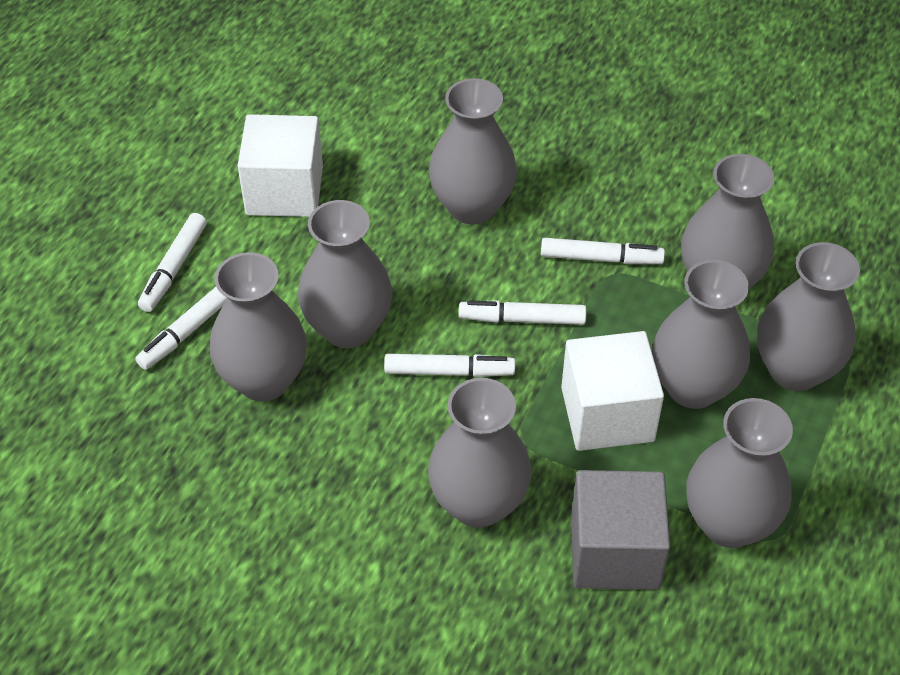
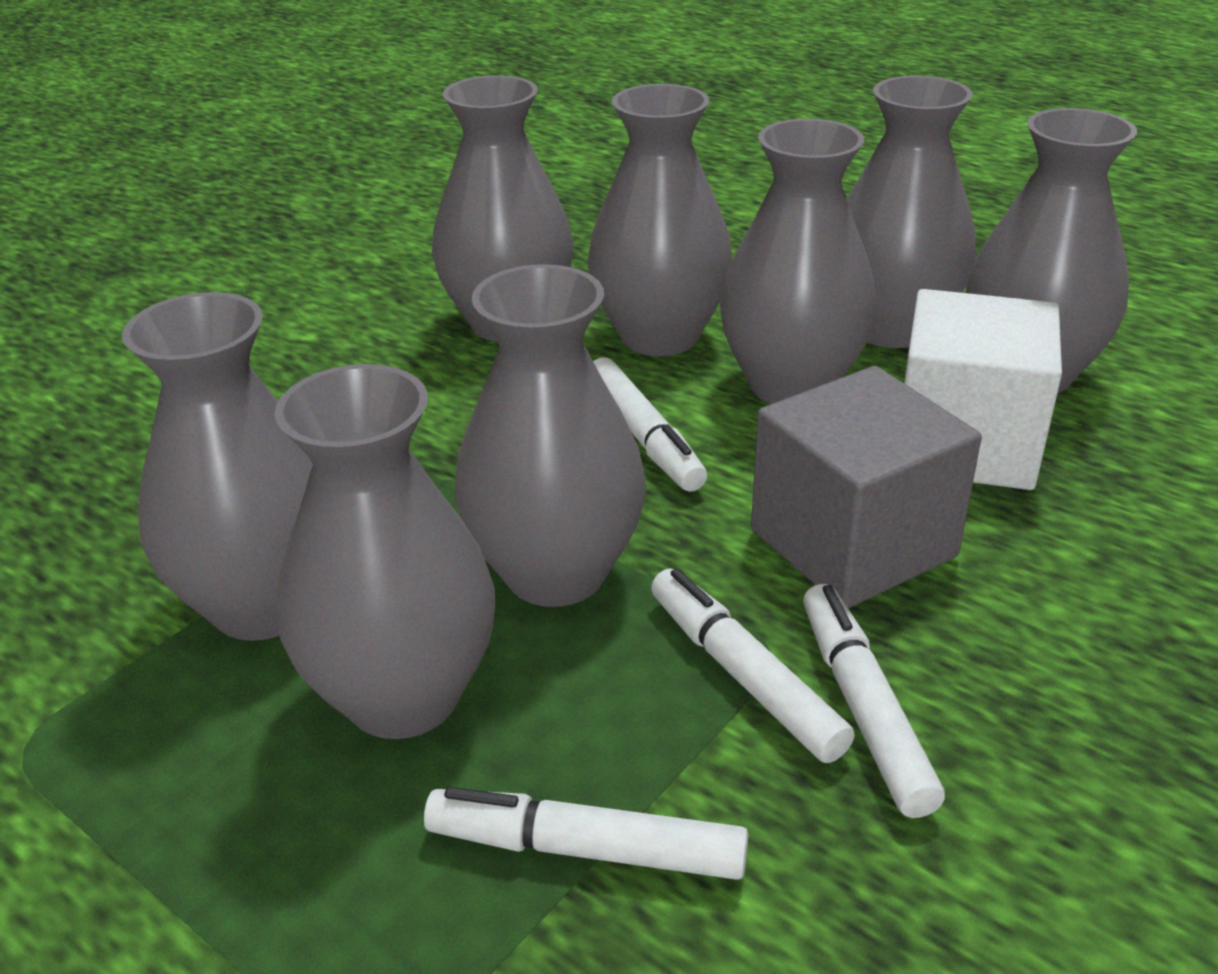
white cube: 2 -> 1
white marker: 5 -> 4

